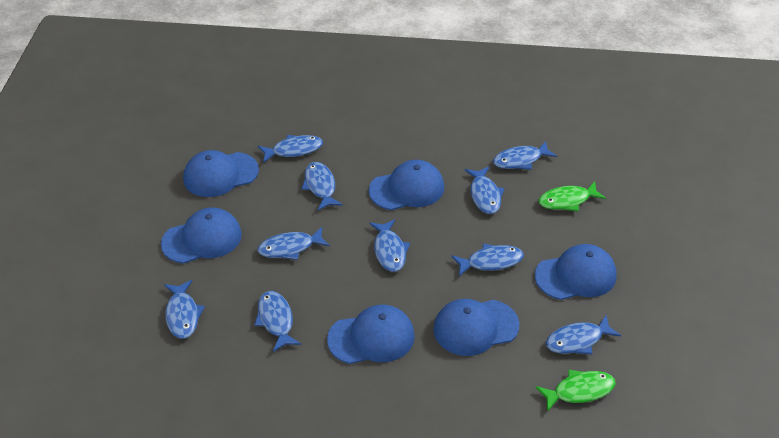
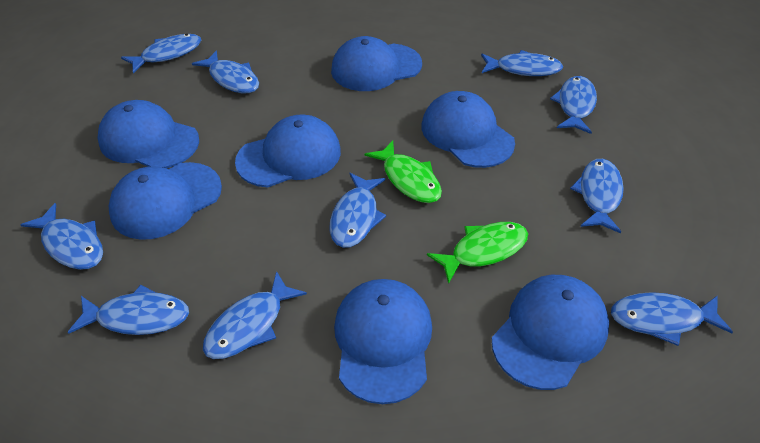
blue cap: 6 -> 7

